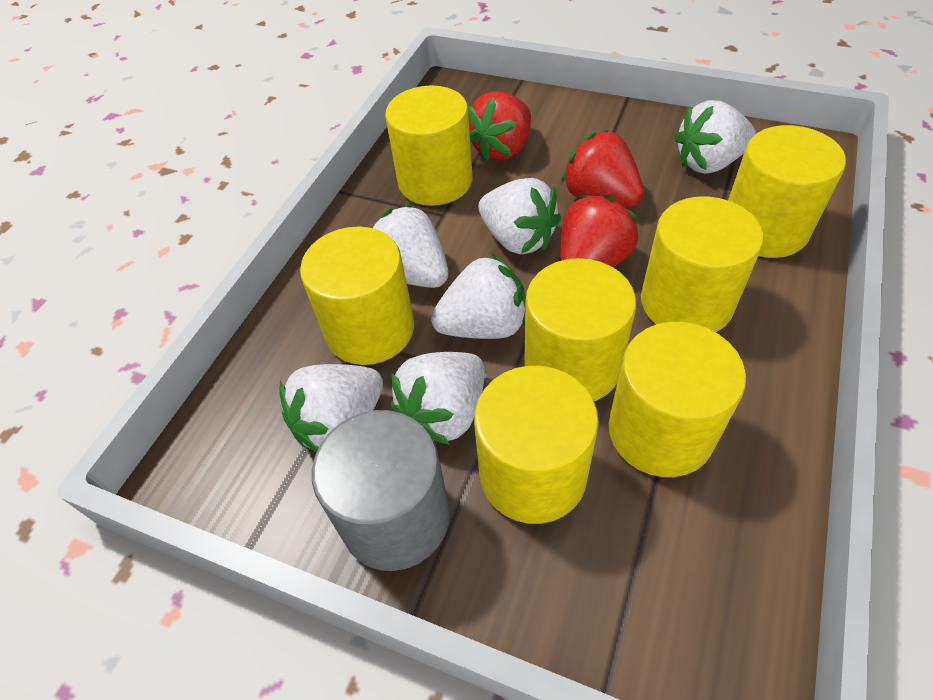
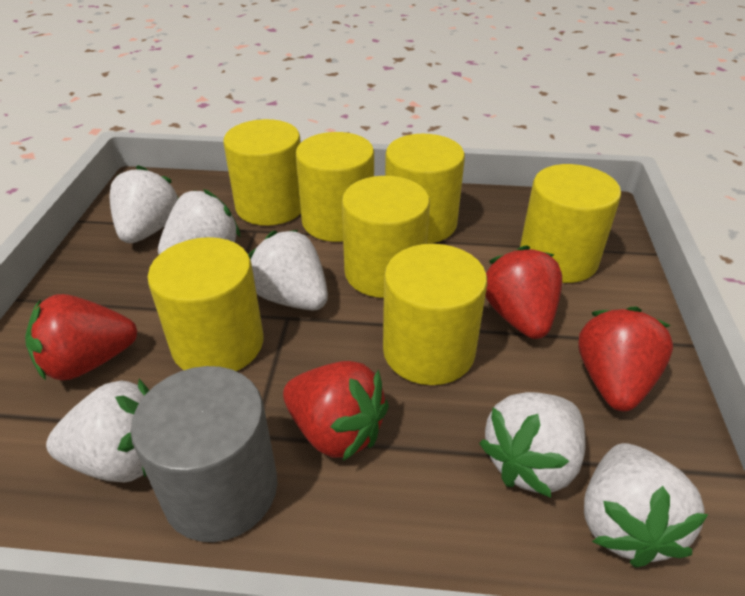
red strawberry: 3 -> 4

